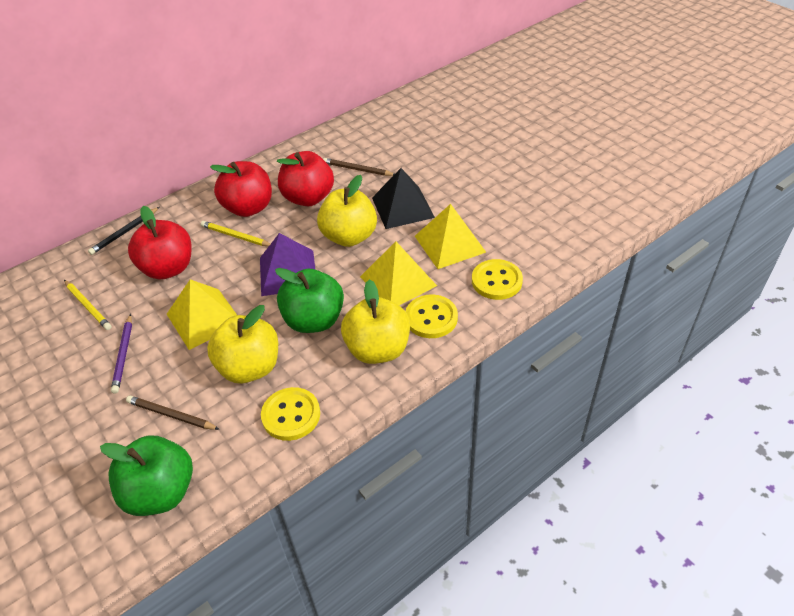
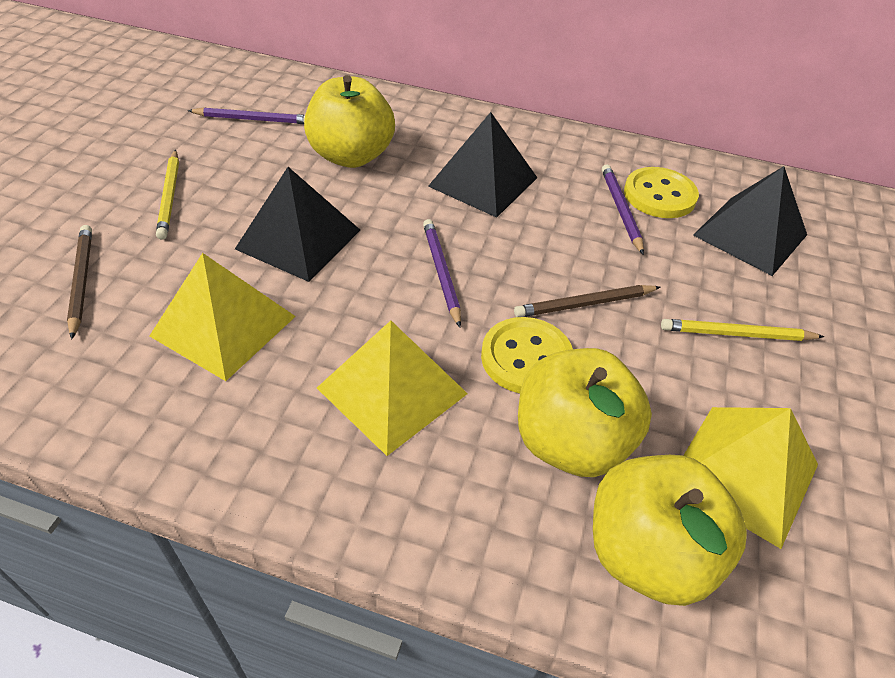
black pencil: 1 -> 0
black pyramid: 1 -> 3
green apple: 2 -> 0
purple pencil: 1 -> 3
purple pyramid: 1 -> 0
red apple: 3 -> 0
yellow button: 3 -> 2

